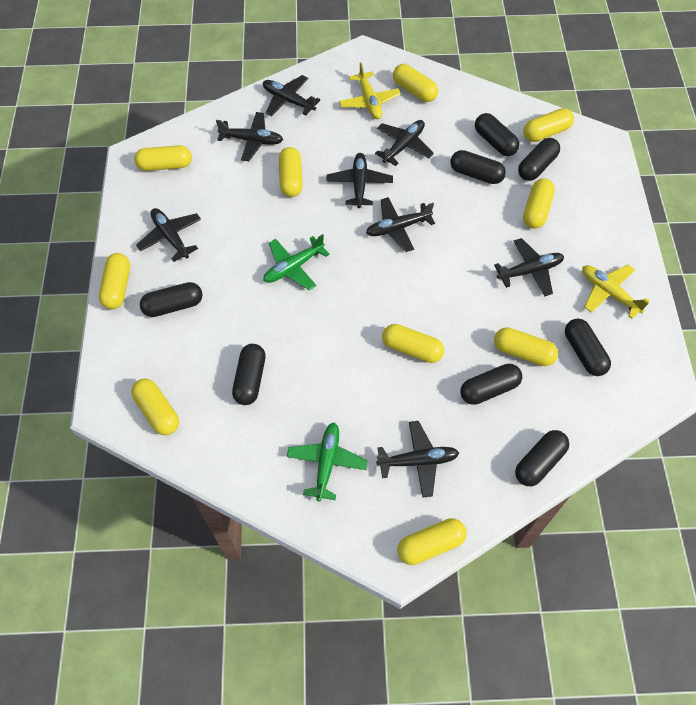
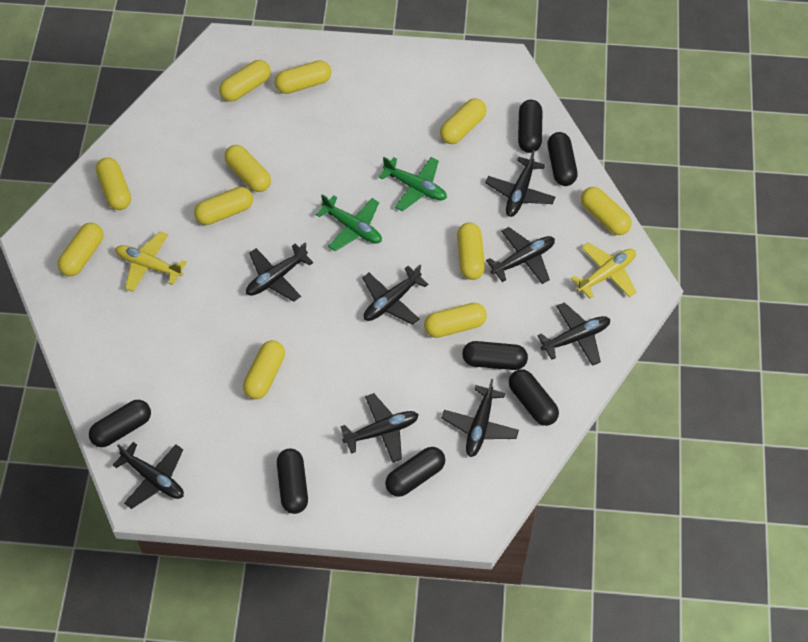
black capsule: 8 -> 7
yellow capsule: 10 -> 11

